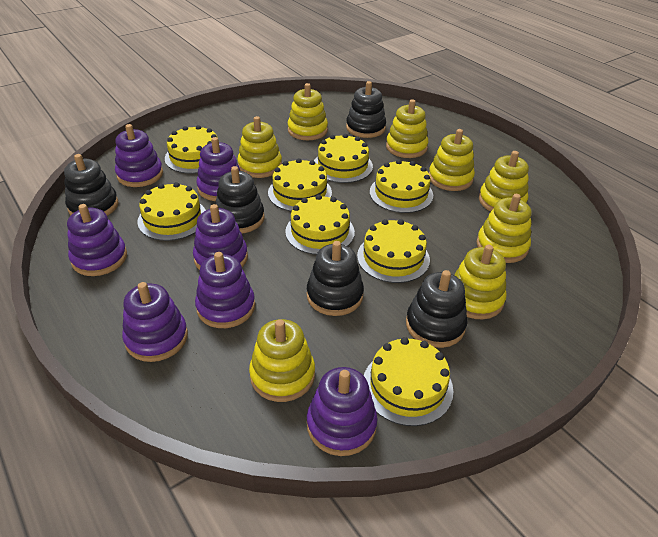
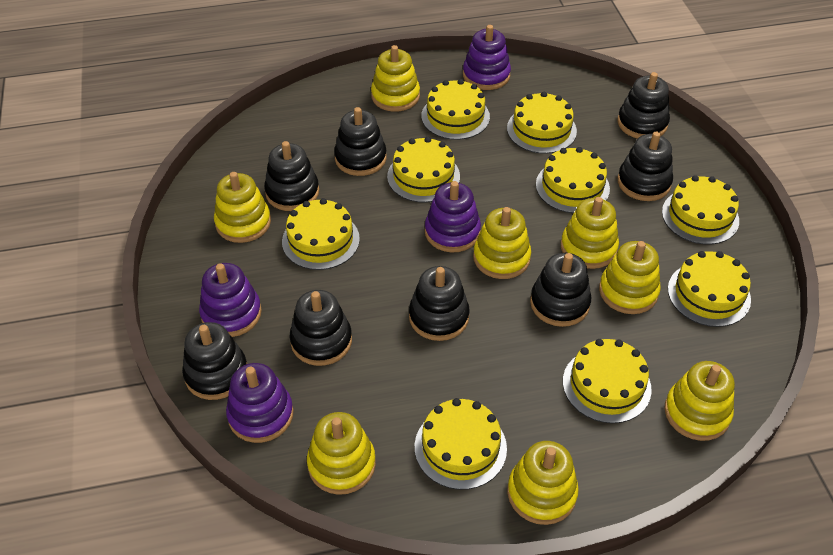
black stacking toy: 5 -> 8
purple stacking toy: 7 -> 4
yellow cake: 8 -> 9

